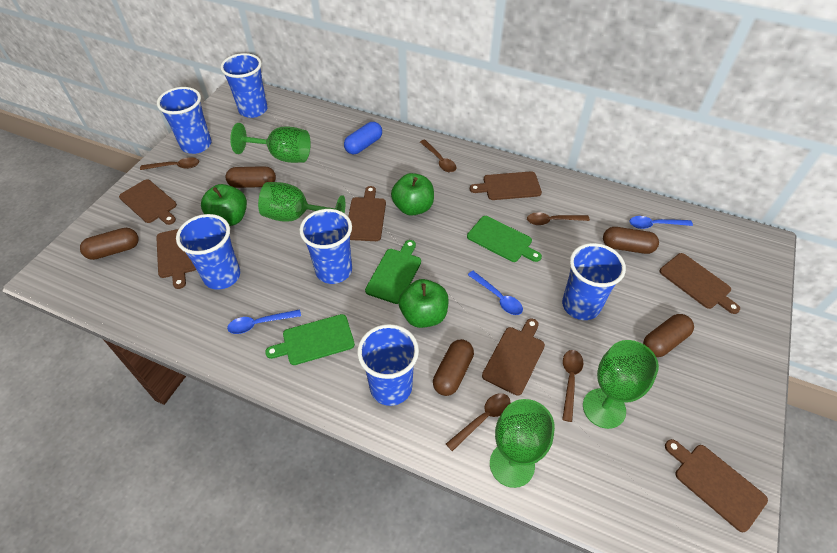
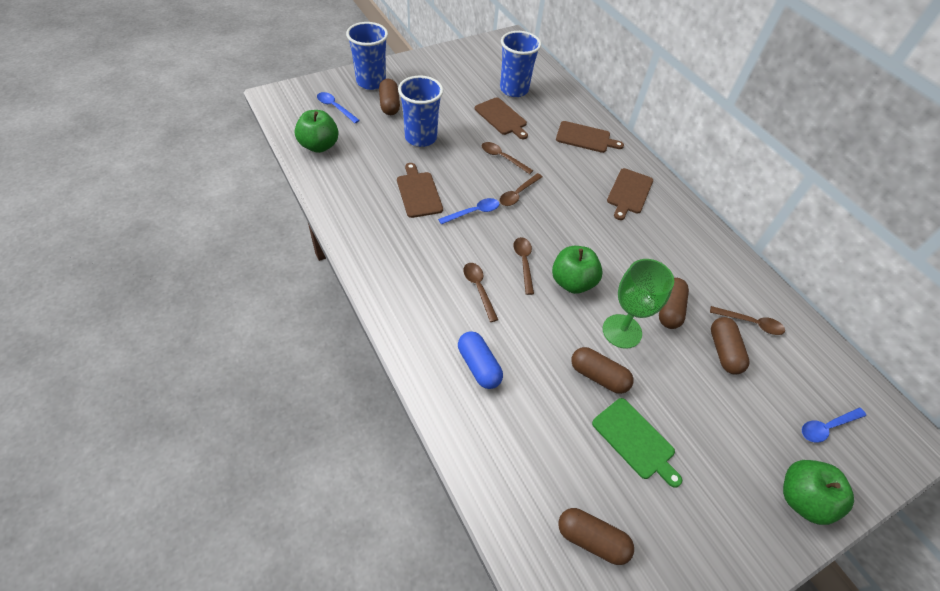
blue cup: 6 -> 3
brown cutting board: 7 -> 4
green cutting board: 3 -> 1
green goblet: 4 -> 1

